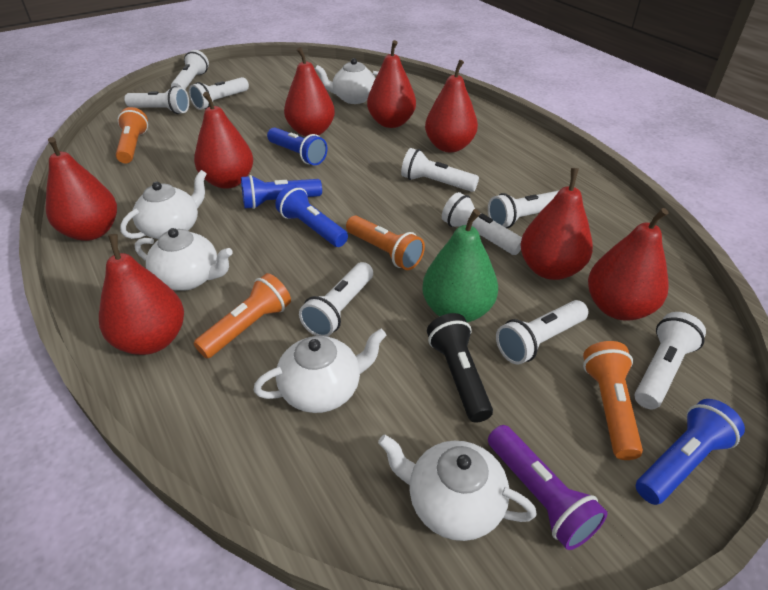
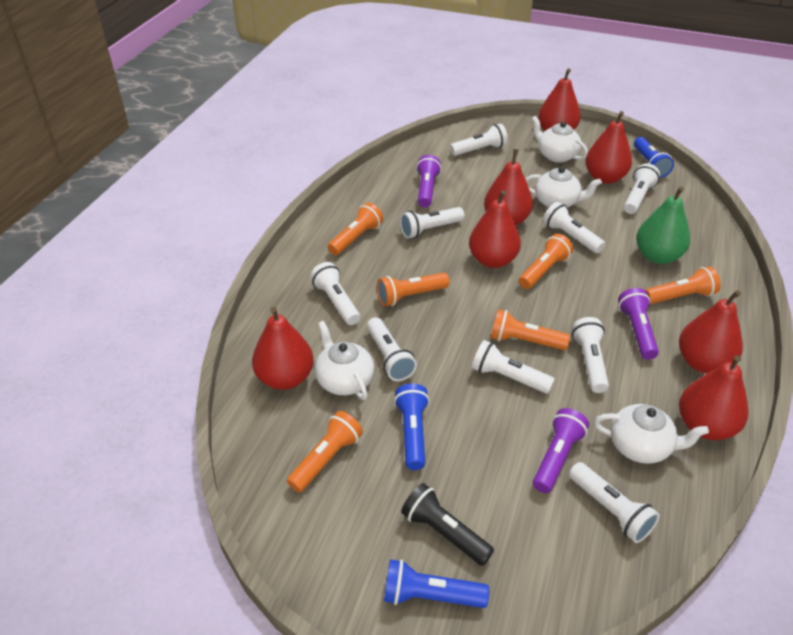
blue flashlight: 4 -> 3
orange flashlight: 4 -> 6
purple flashlight: 1 -> 3
red pear: 8 -> 7
white teapot: 5 -> 4

